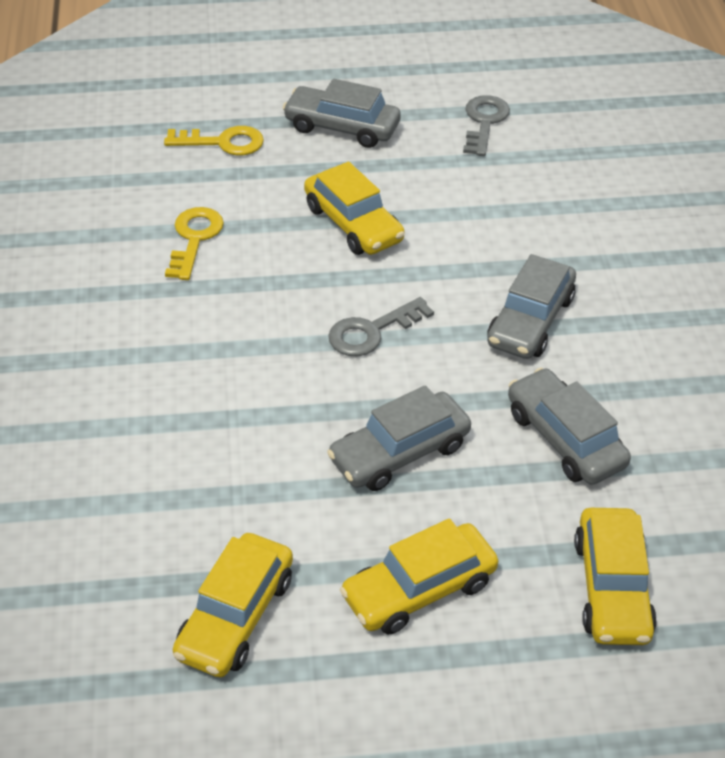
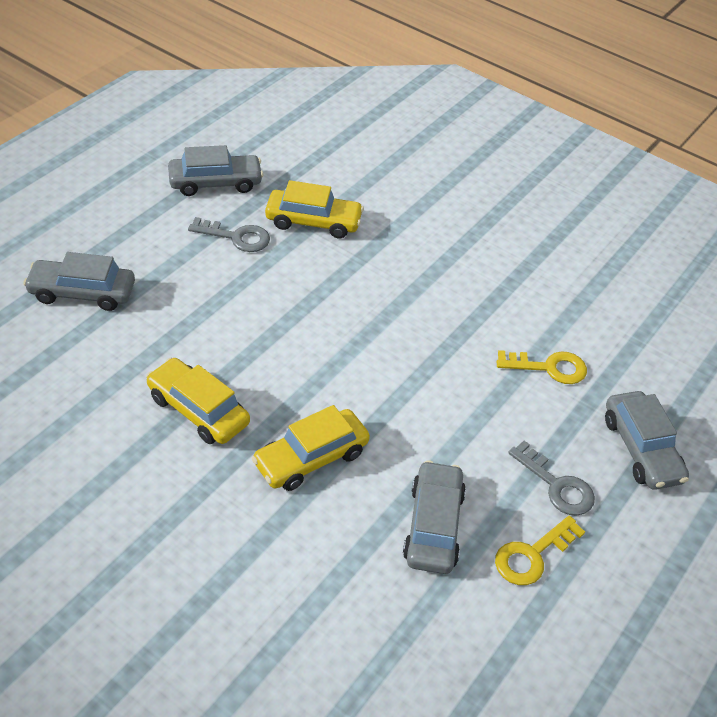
yellow car: 4 -> 3

